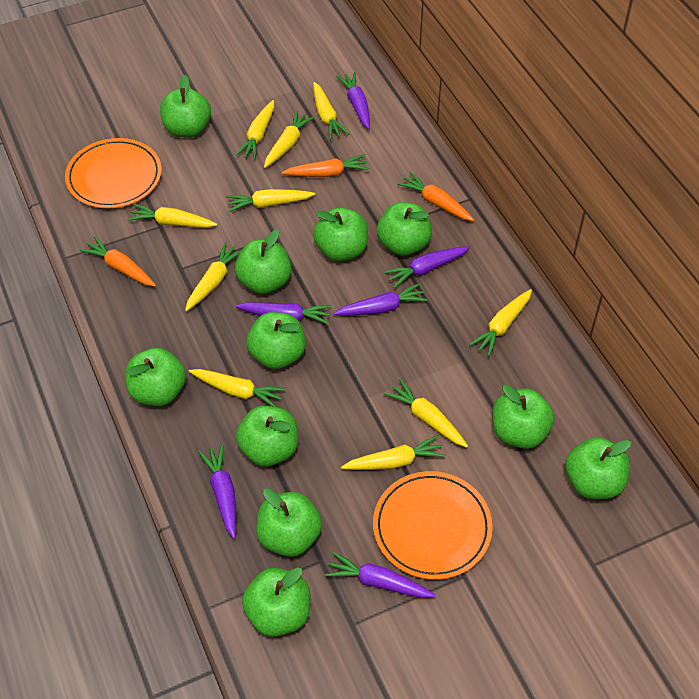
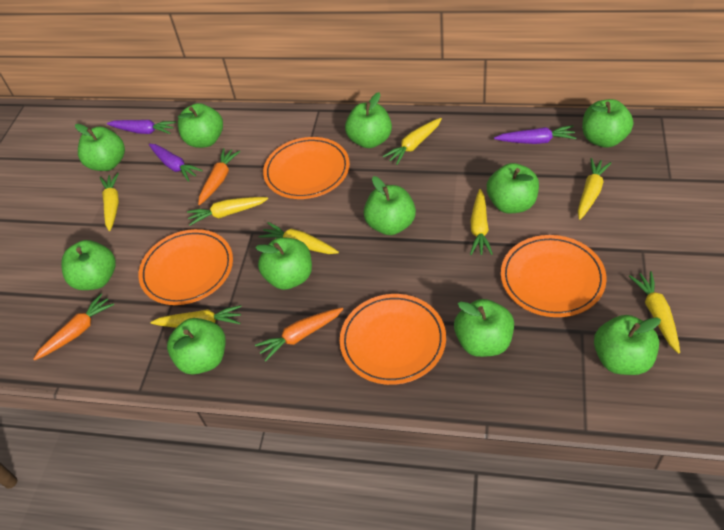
orange plate: 2 -> 4
purple carrot: 6 -> 3
yellow carrot: 10 -> 8

